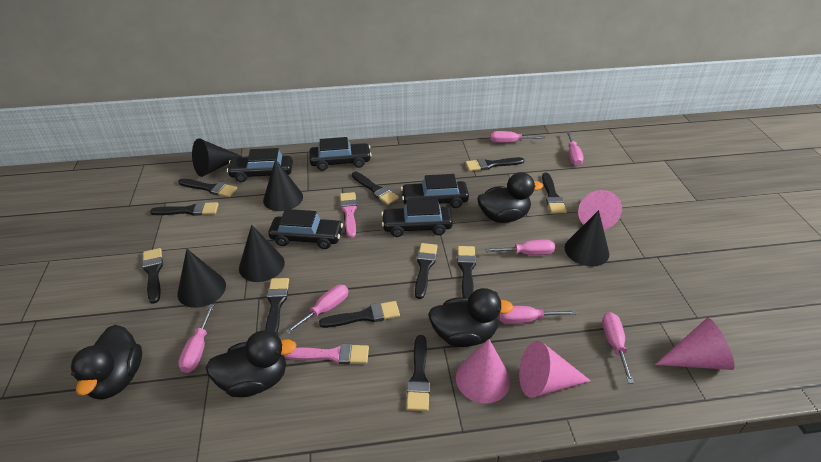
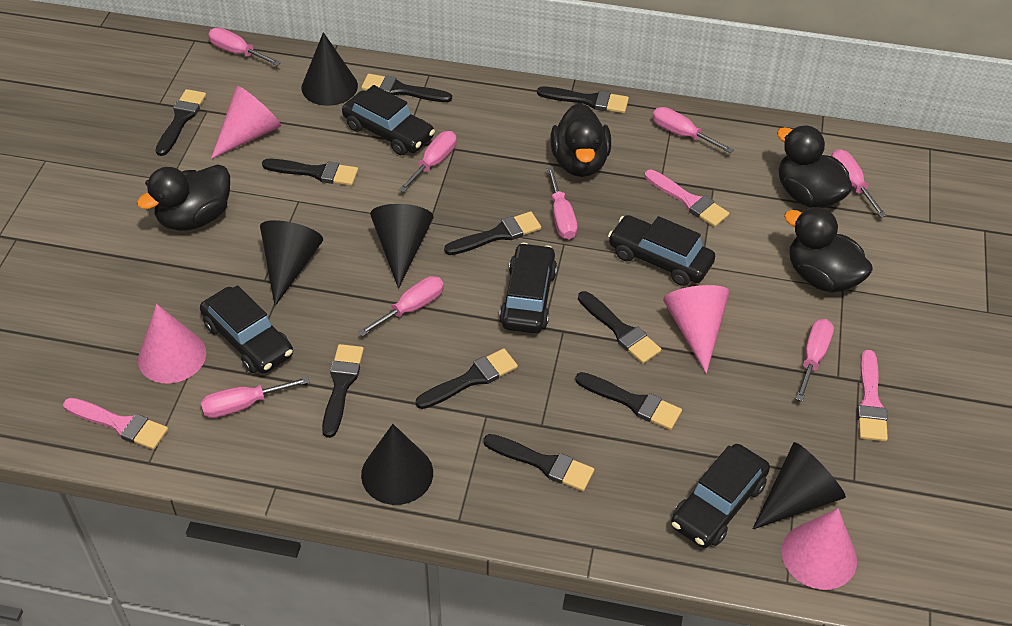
black brush: 11 -> 10
pink brush: 2 -> 3
pink screwdriver: 7 -> 8

